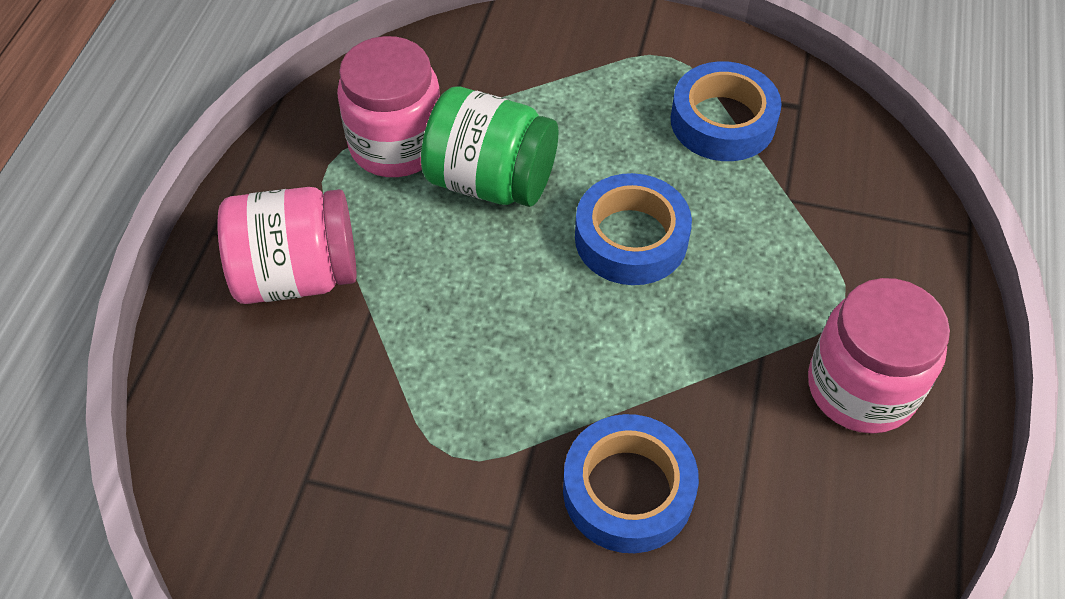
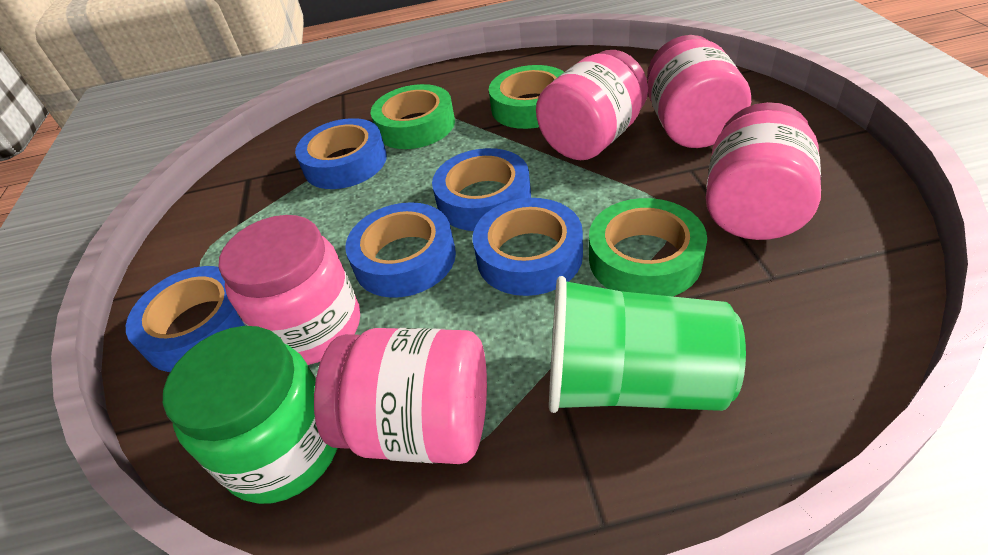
blue tape: 3 -> 5
green cup: 0 -> 1
green tape: 0 -> 3
pink jar: 3 -> 5

